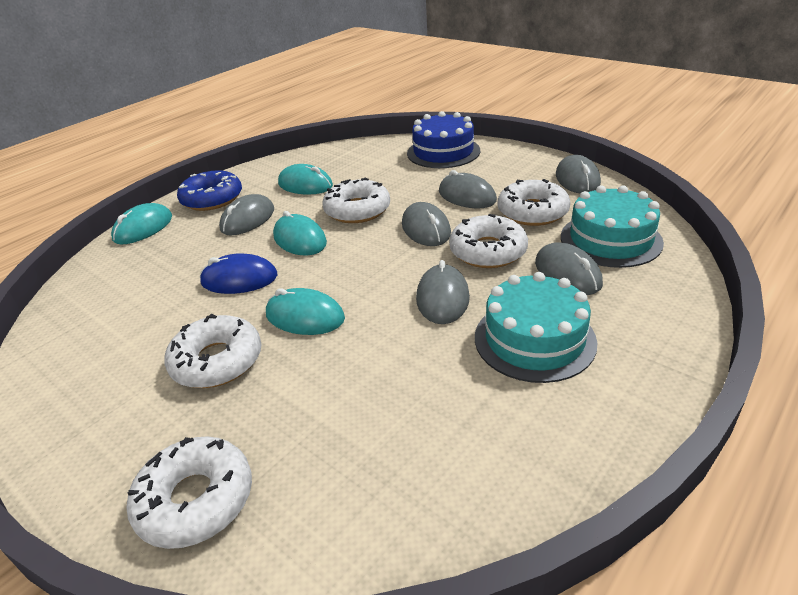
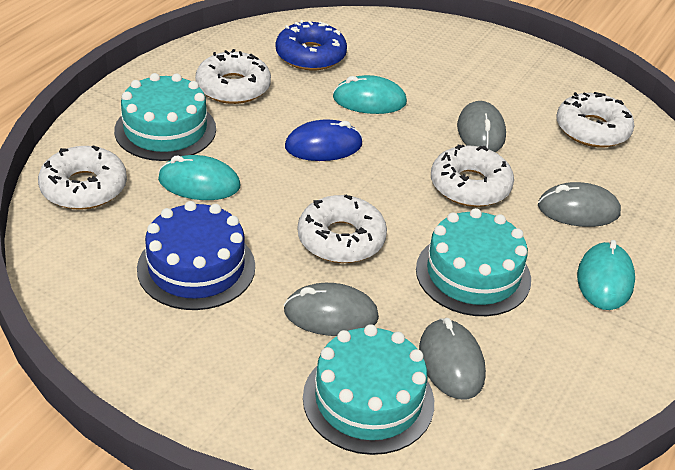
grey mouse: 6 -> 4
turquoise cake: 2 -> 3
turquoise mouse: 4 -> 3

